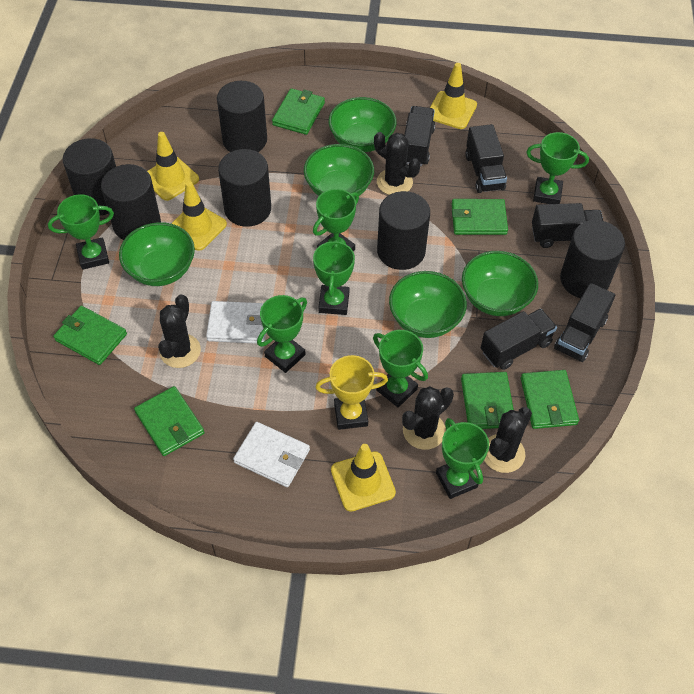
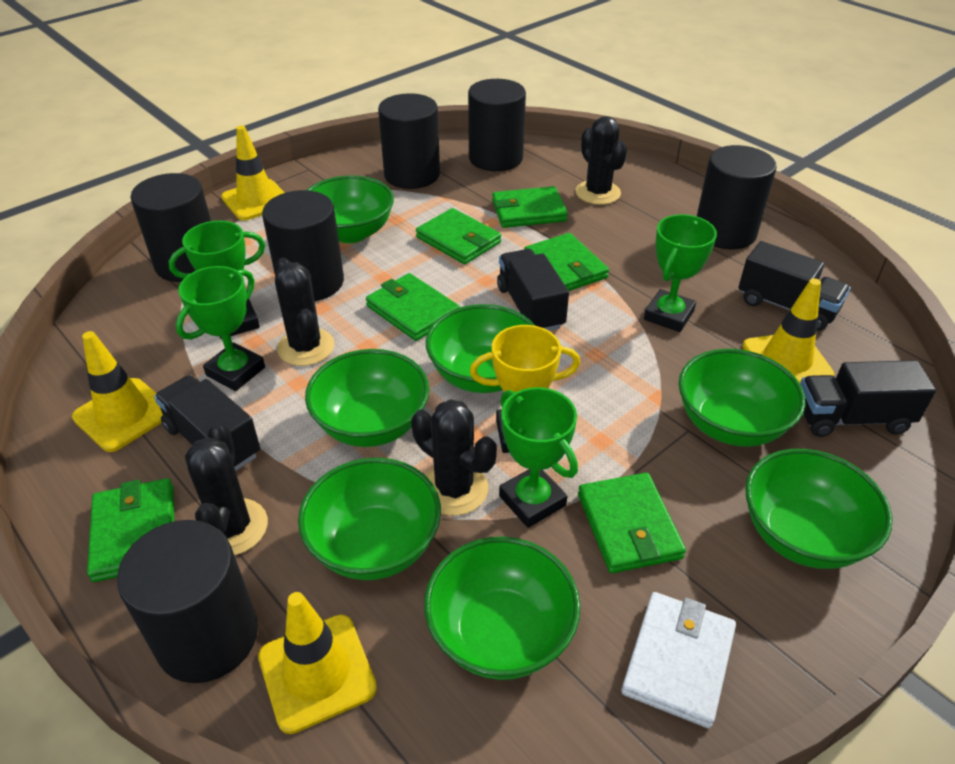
black truck: 5 -> 4
green bowl: 5 -> 7
green trophy: 7 -> 4
white wallet: 2 -> 1

